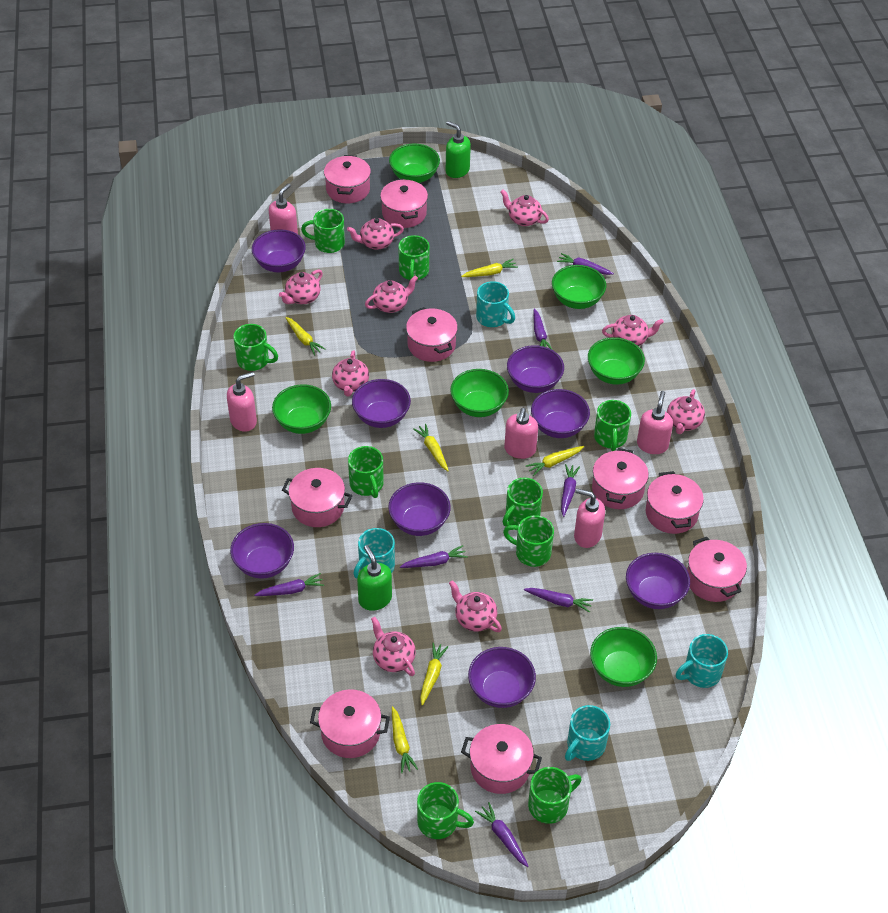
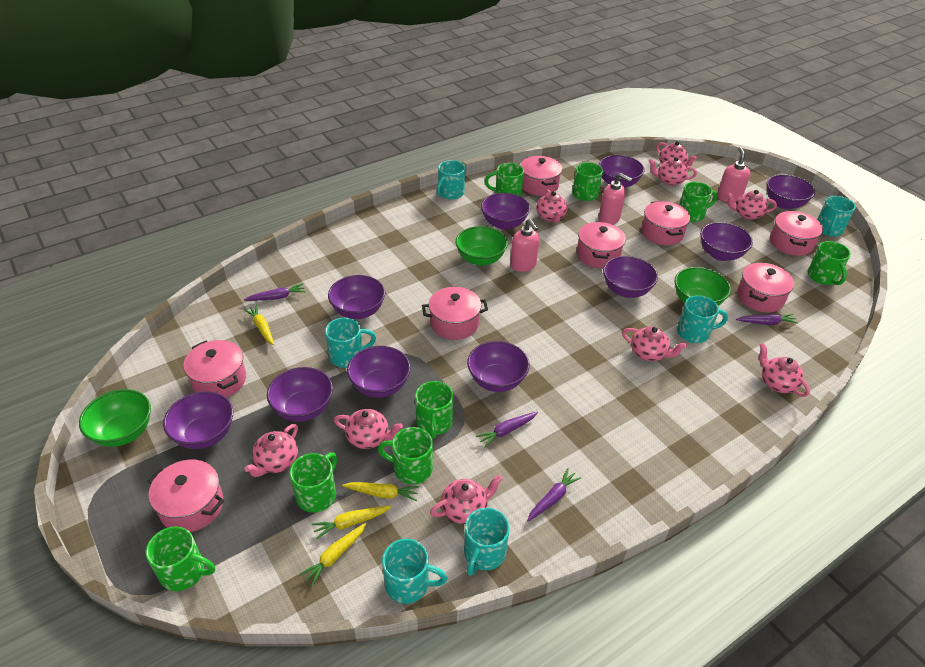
green bowl: 6 -> 3
green mug: 9 -> 8
green soap dispenser: 2 -> 0
pink pot: 9 -> 8
pink soap dispenser: 5 -> 3
purple bowl: 8 -> 10
purple carrot: 7 -> 4
turquoise mug: 4 -> 6
yellow carrot: 6 -> 4

